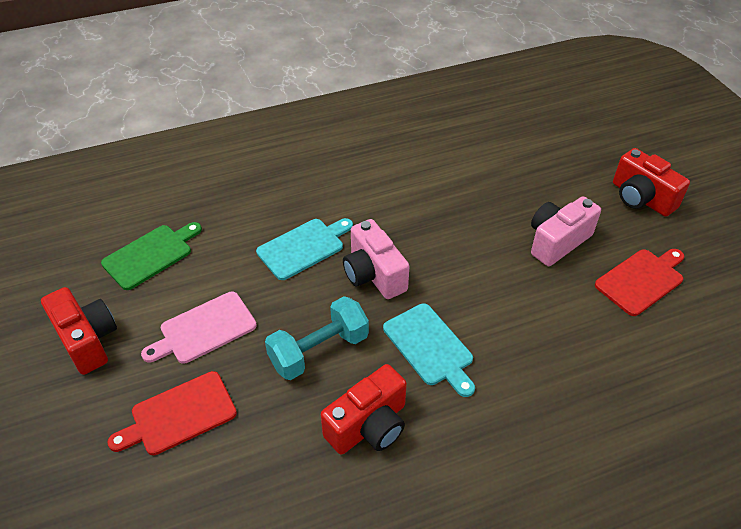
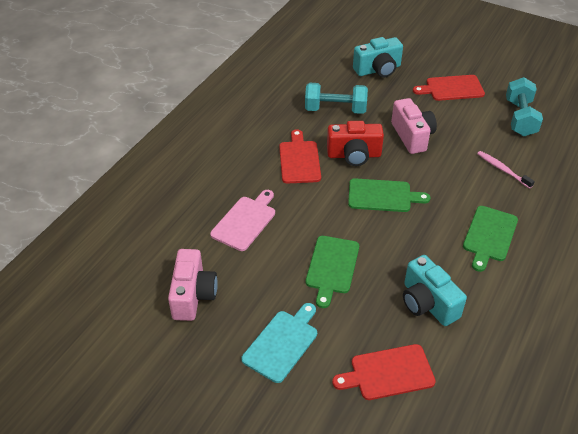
green cutting board: 1 -> 3
pink toothbrush: 0 -> 1
red camera: 3 -> 1
red cutting board: 2 -> 3
turquoise camera: 0 -> 2
turquoise cutting board: 2 -> 1
turquoise dumbbell: 1 -> 2

